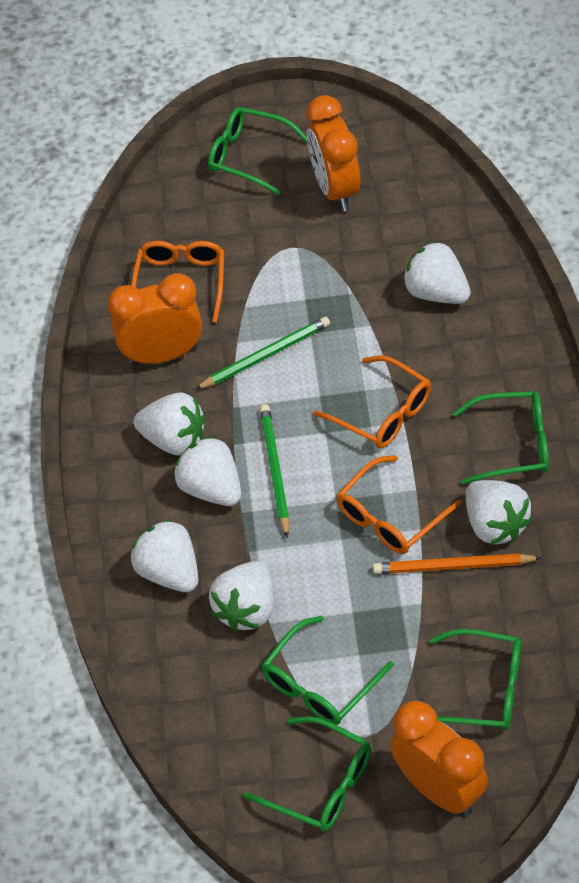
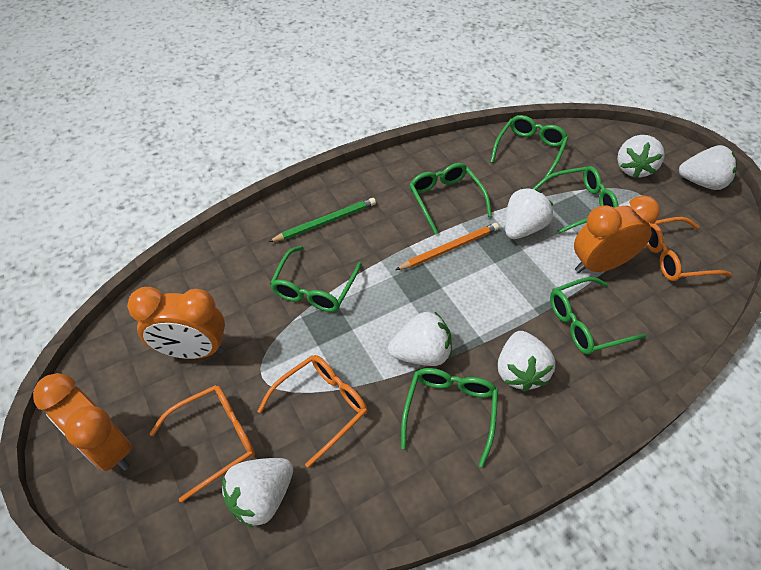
green glasses: 5 -> 6
green pencil: 2 -> 1

